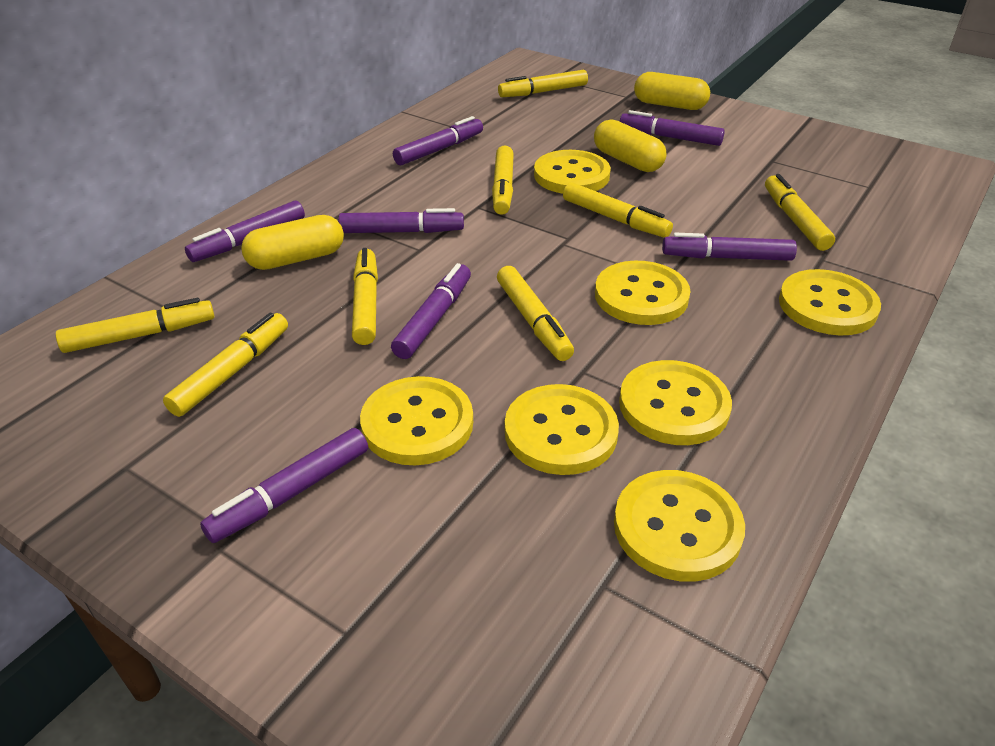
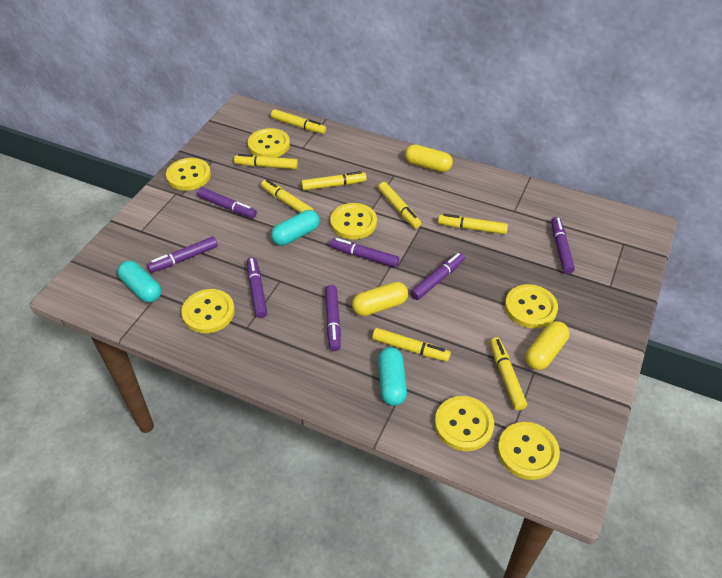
turquoise capsule: 0 -> 3

